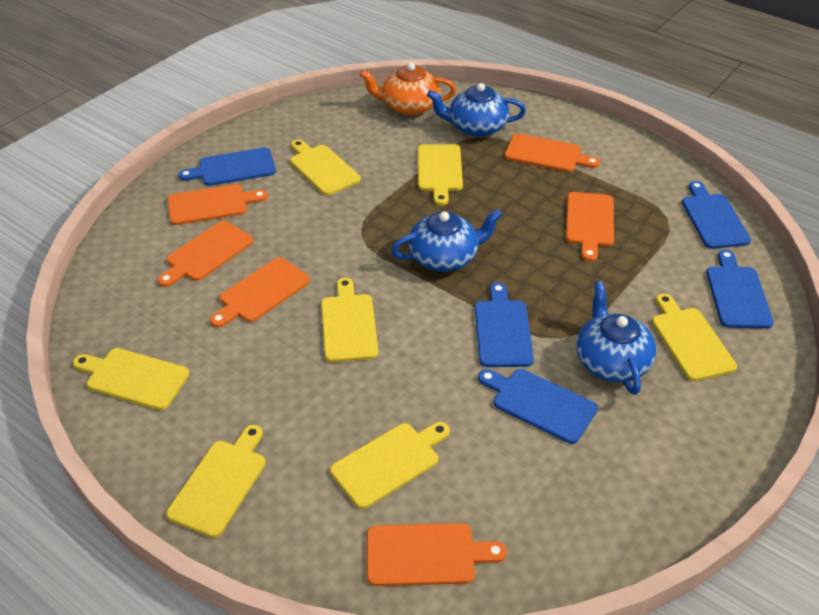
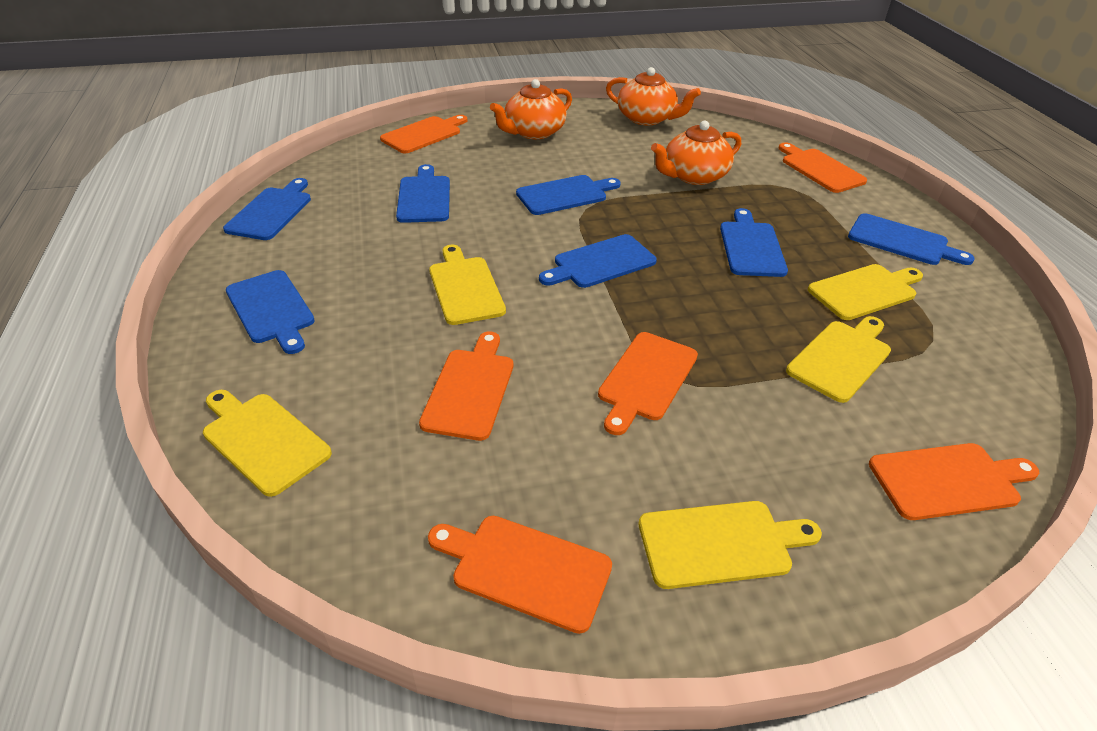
blue cutting board: 5 -> 7
blue teapot: 3 -> 0
orange teapot: 1 -> 3
yellow cutting board: 7 -> 5

